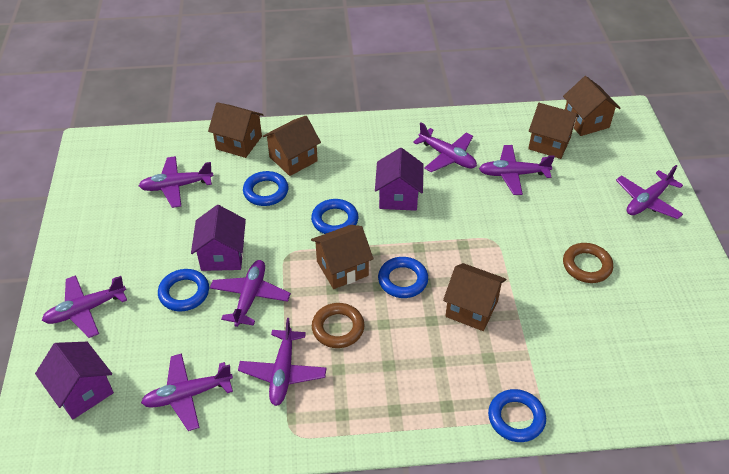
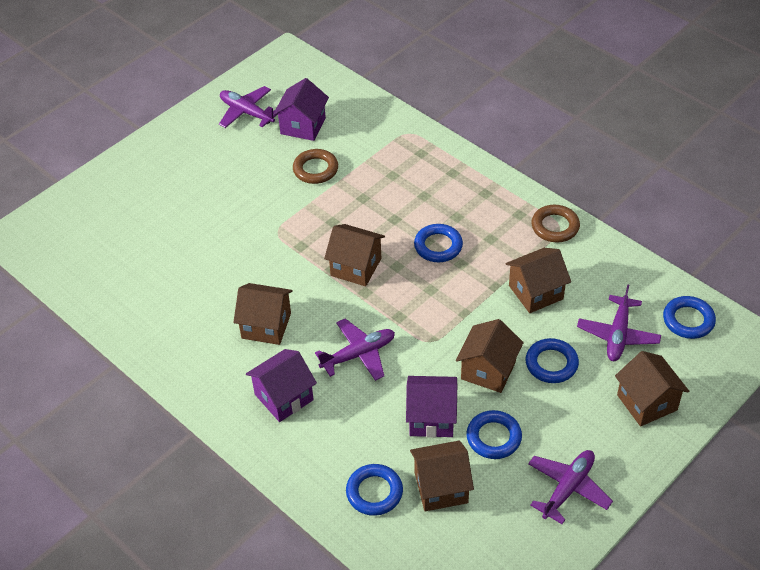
purple plane: 8 -> 4

